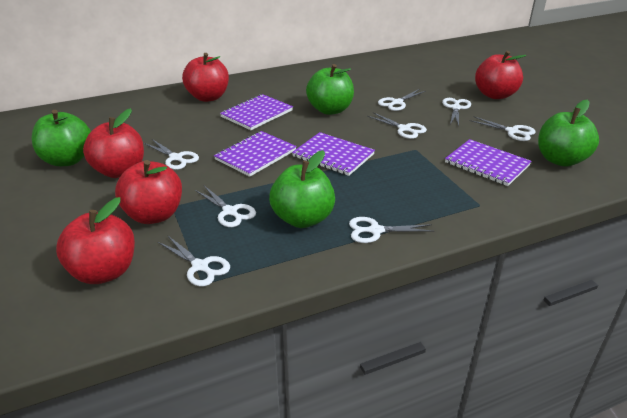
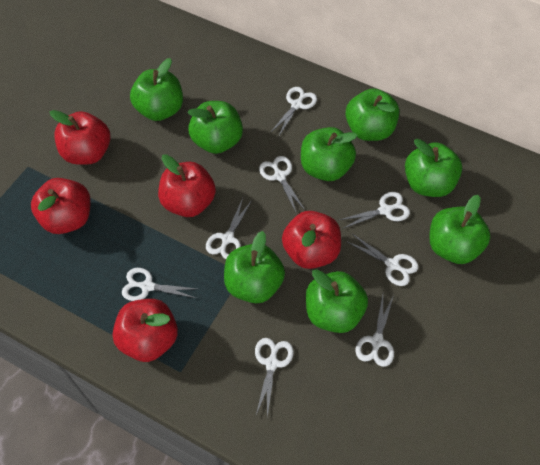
green apple: 4 -> 8
purple notebook: 4 -> 0

